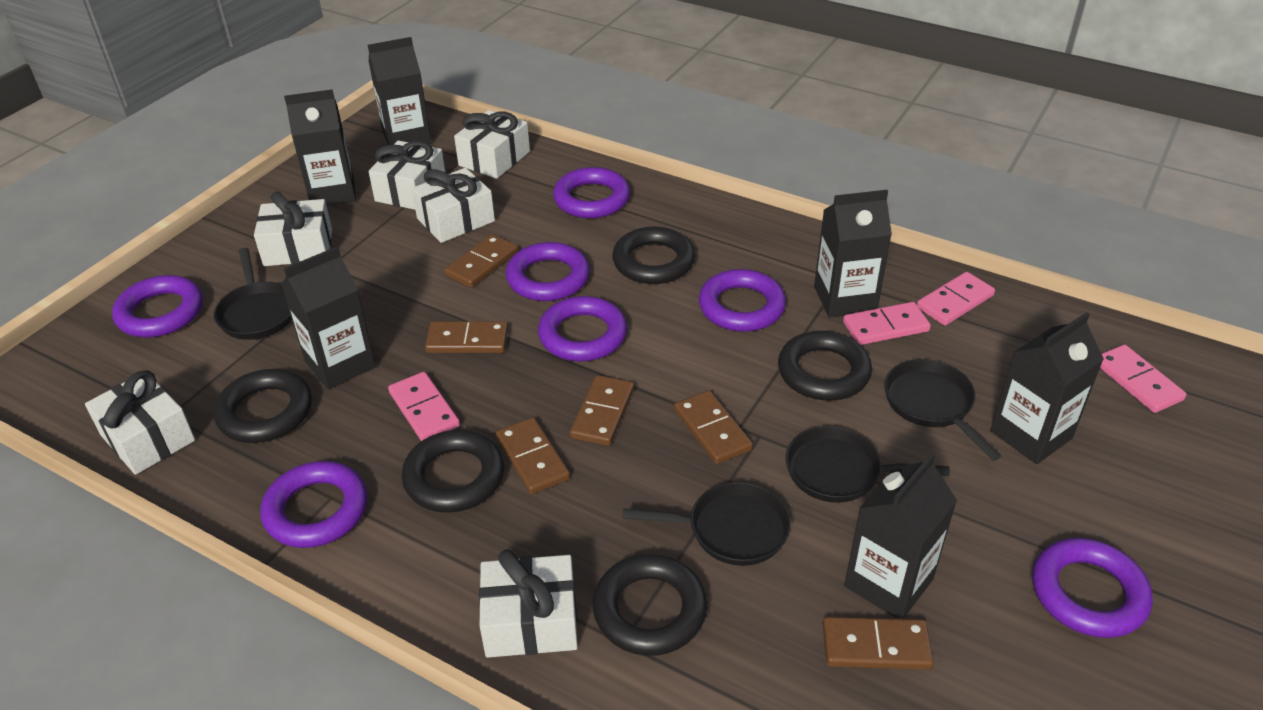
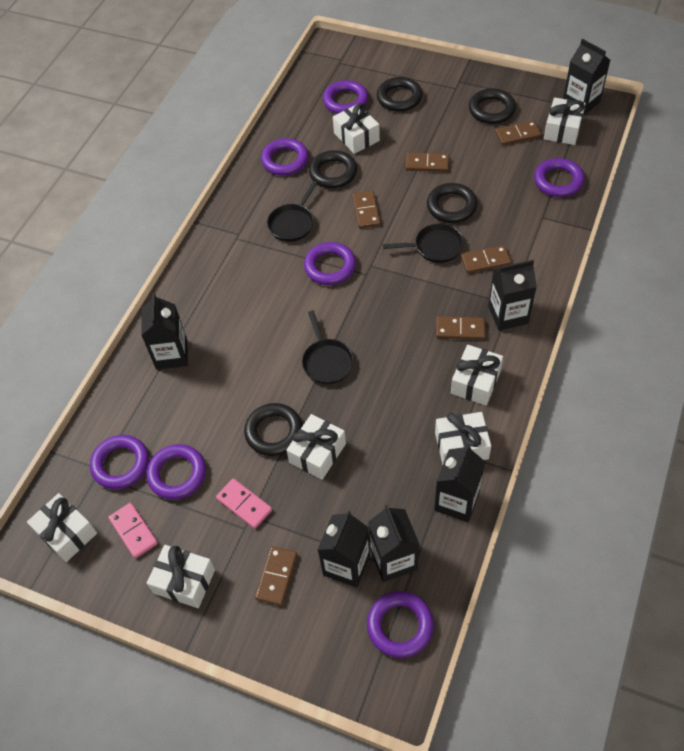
black pan: 4 -> 3
pink domino: 4 -> 2
white gift: 6 -> 7

